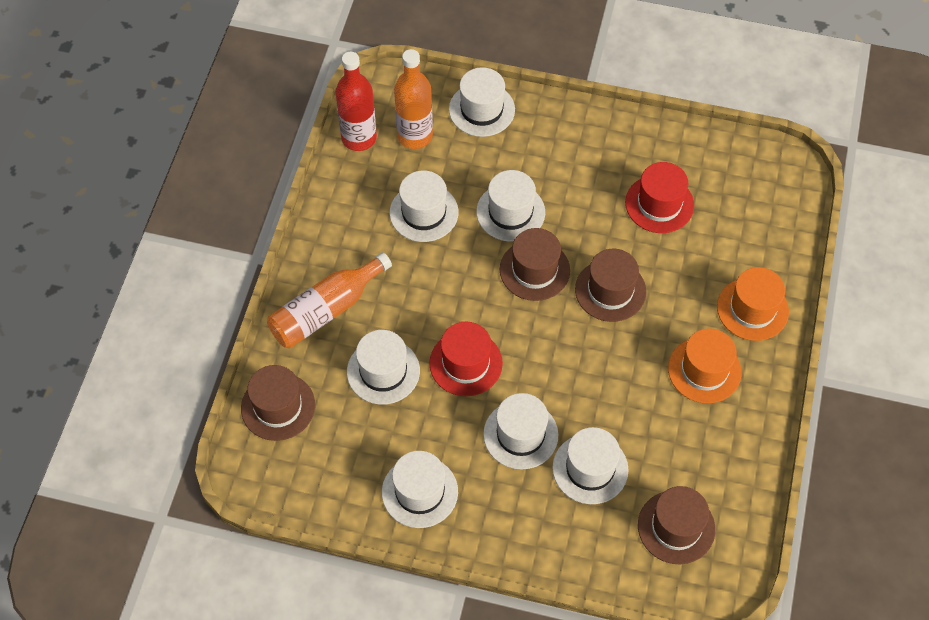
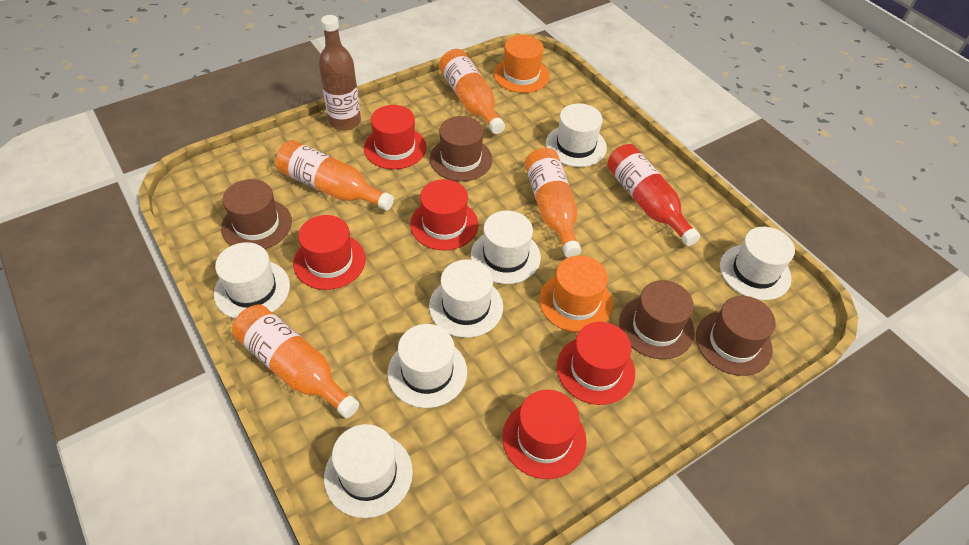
brown bottle: 0 -> 1
orange bottle: 2 -> 4
red hat: 2 -> 5

